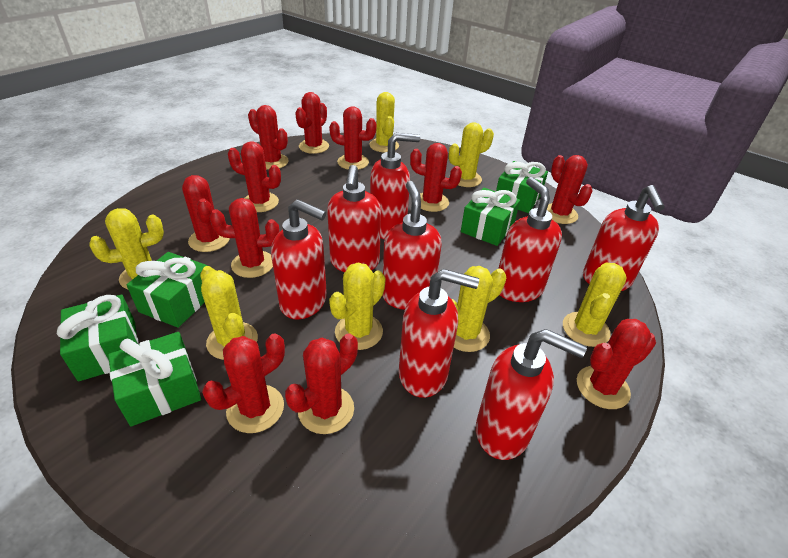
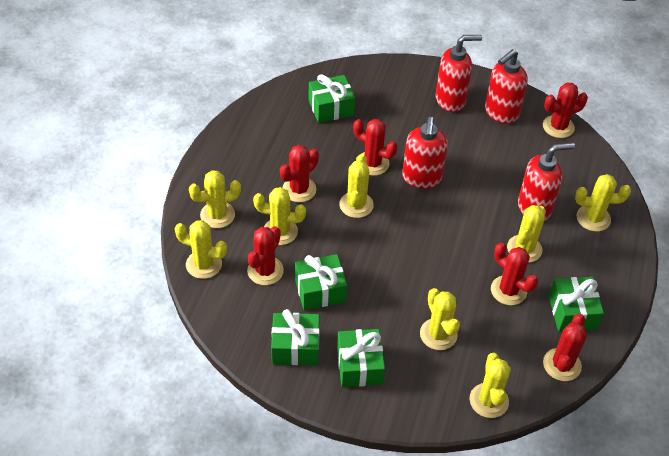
red cactus: 11 -> 6
red soap dispenser: 8 -> 4
yellow cactus: 7 -> 8

